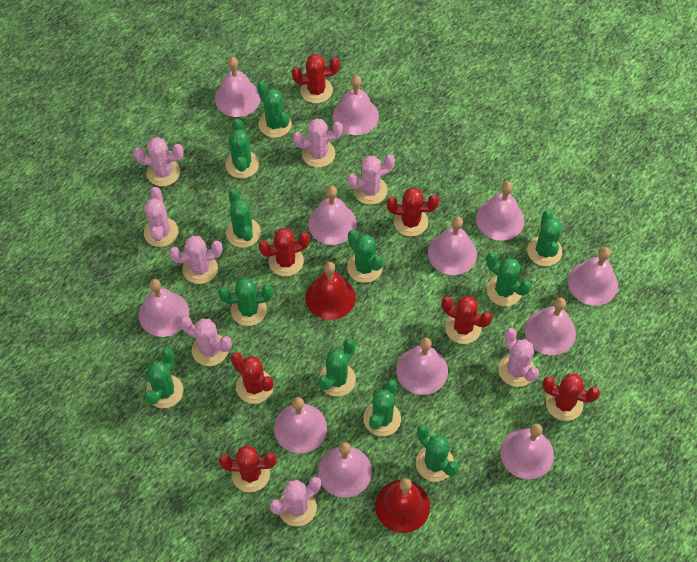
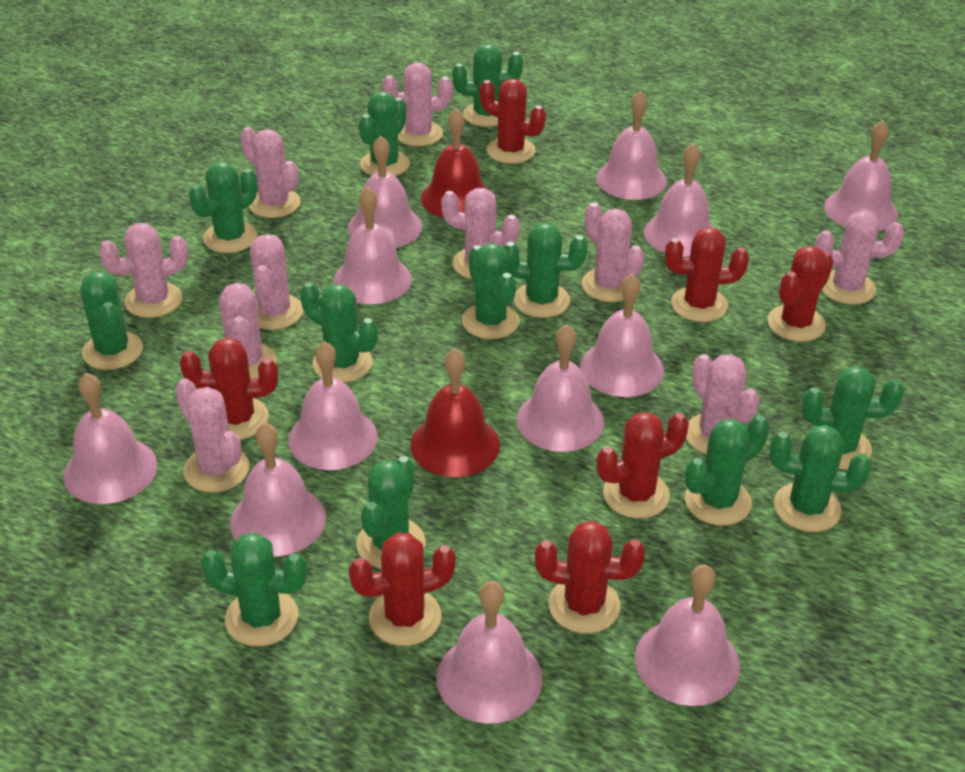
green cactus: 11 -> 12
pink cactus: 8 -> 10

